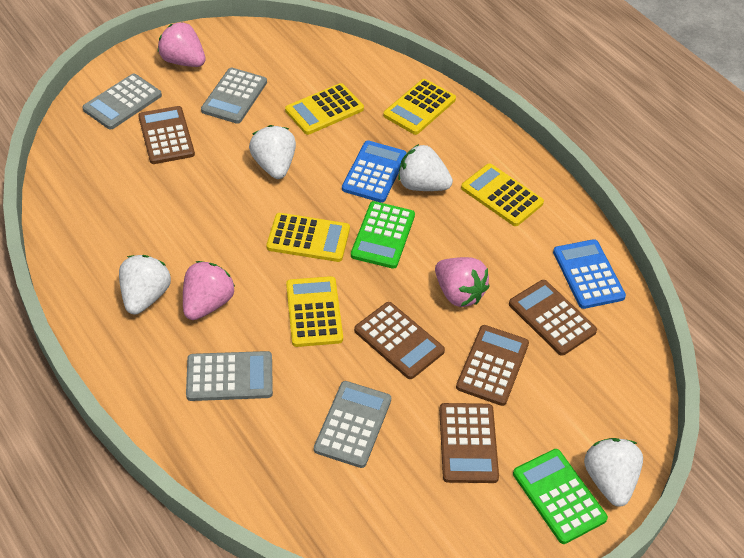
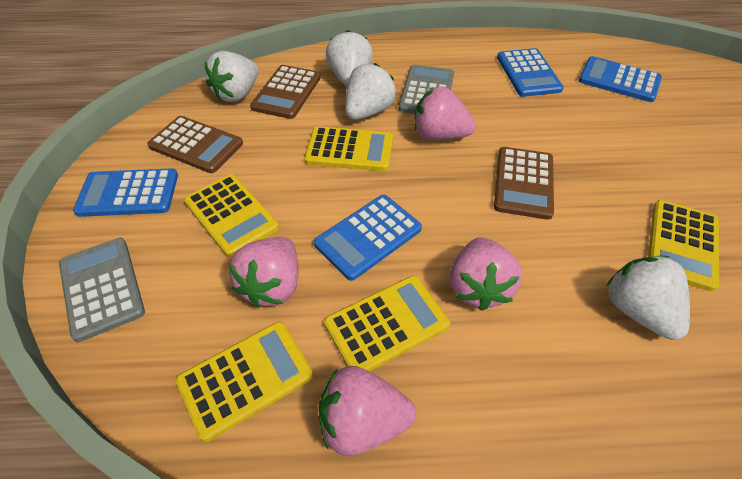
blue calculator: 2 -> 4
brown calculator: 5 -> 3
green calculator: 2 -> 0
grey calculator: 4 -> 2
pink strawberry: 3 -> 4

